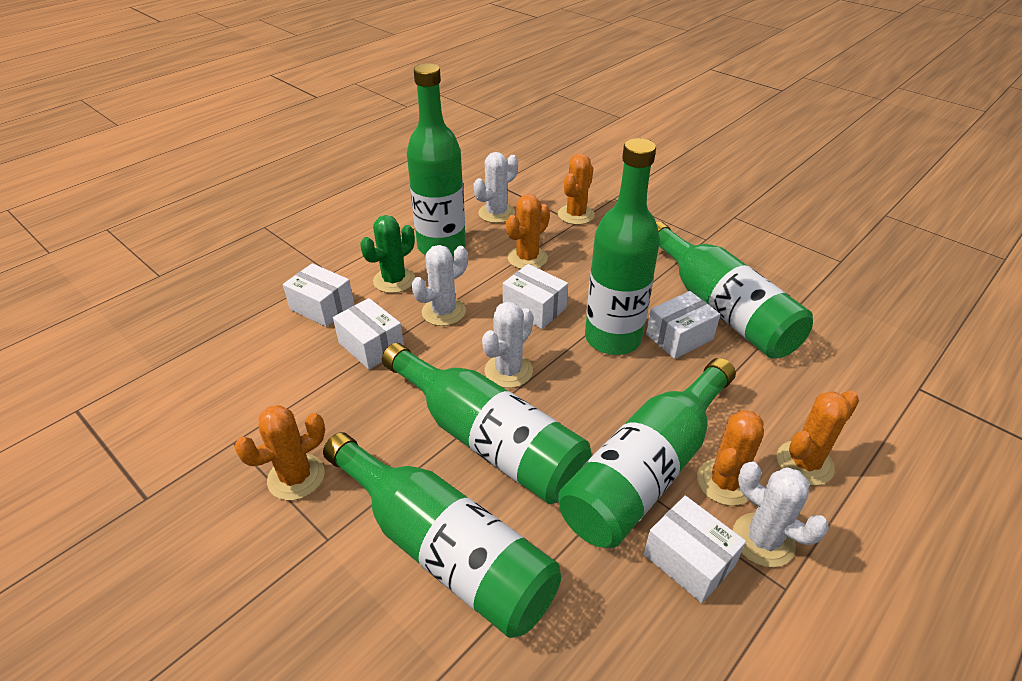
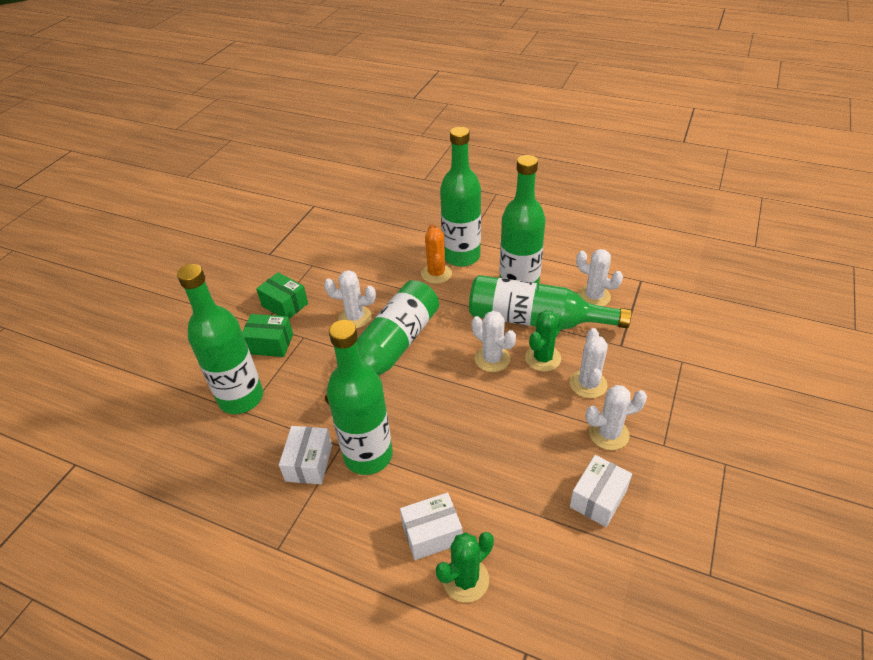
green box: 0 -> 2
green cactus: 1 -> 2
orange cactus: 5 -> 1
white box: 5 -> 3
white cactus: 4 -> 5

